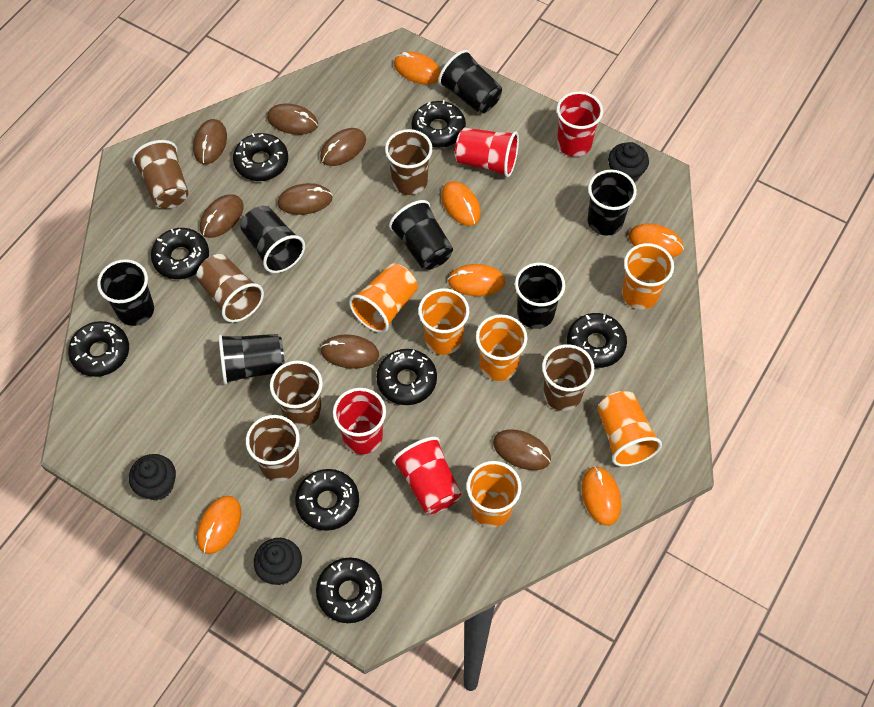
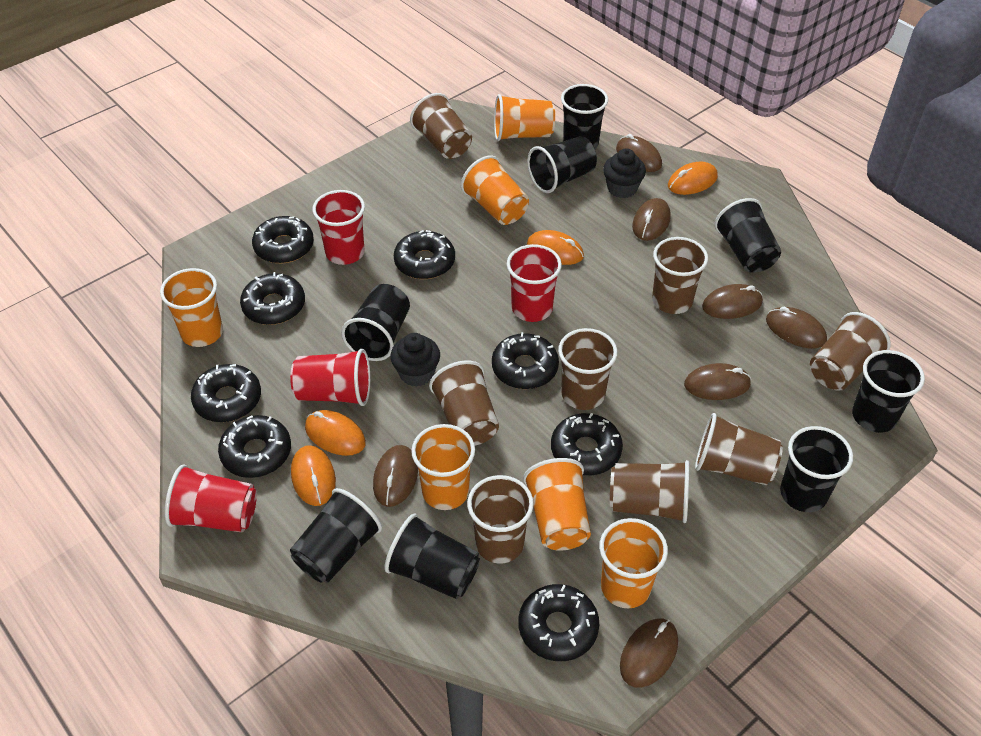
black cup: 7 -> 8
black cupcake: 3 -> 2
brown cup: 6 -> 8
orange mouse: 6 -> 4

